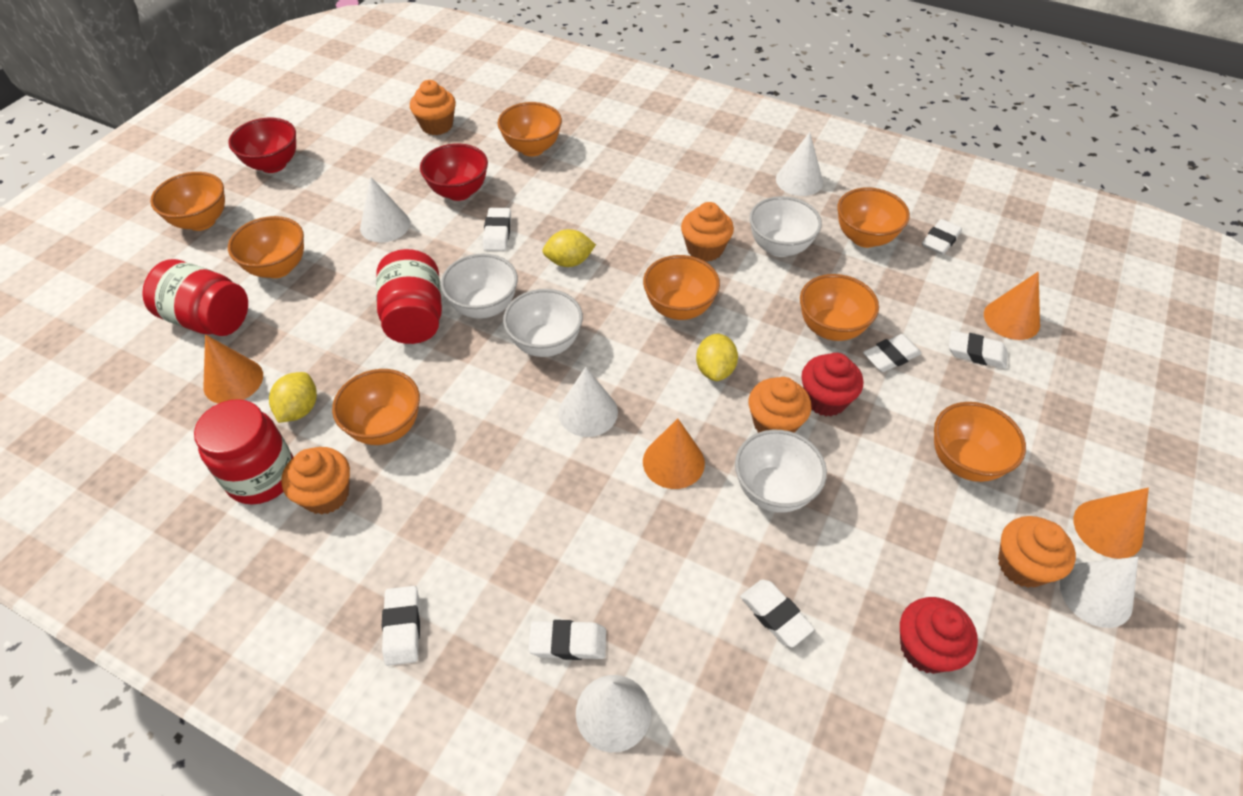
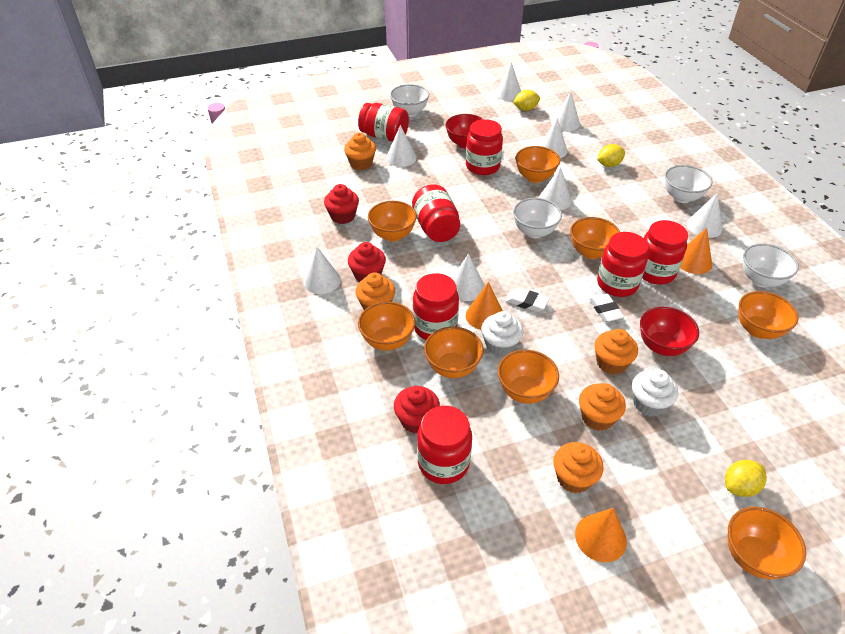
orange cone: 4 -> 3
red cupcake: 2 -> 3
red jar: 3 -> 7
white cone: 5 -> 8
white cupcake: 0 -> 2
white eraser: 7 -> 2

